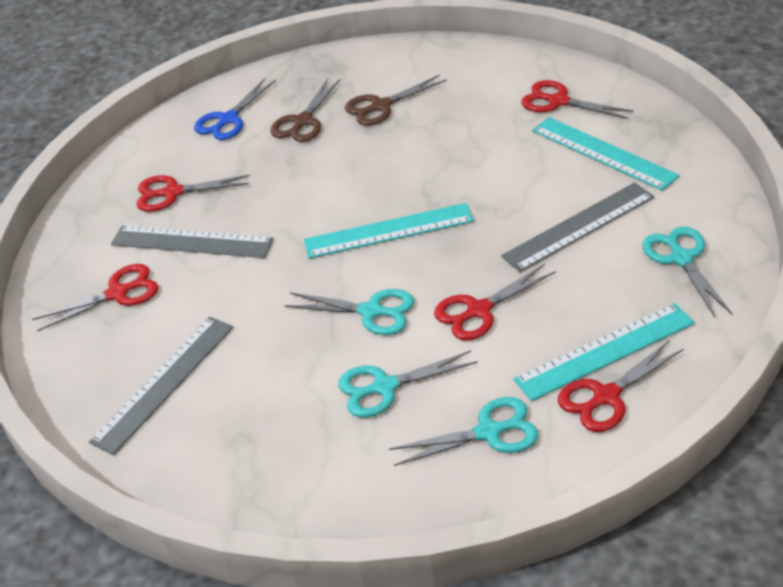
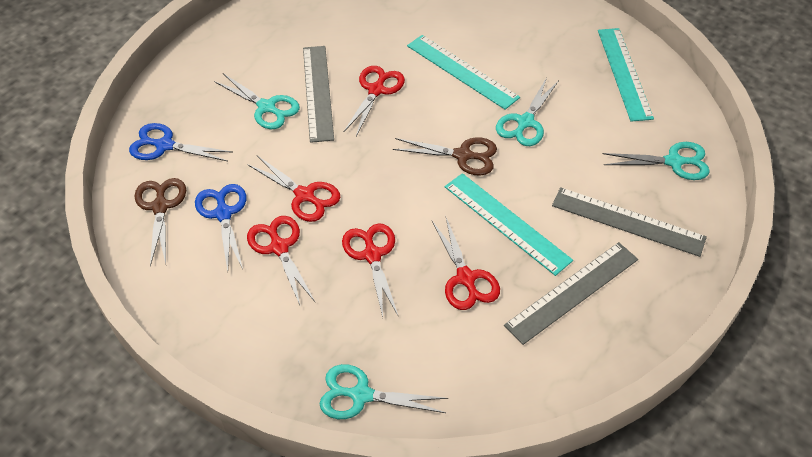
blue scissors: 1 -> 2

